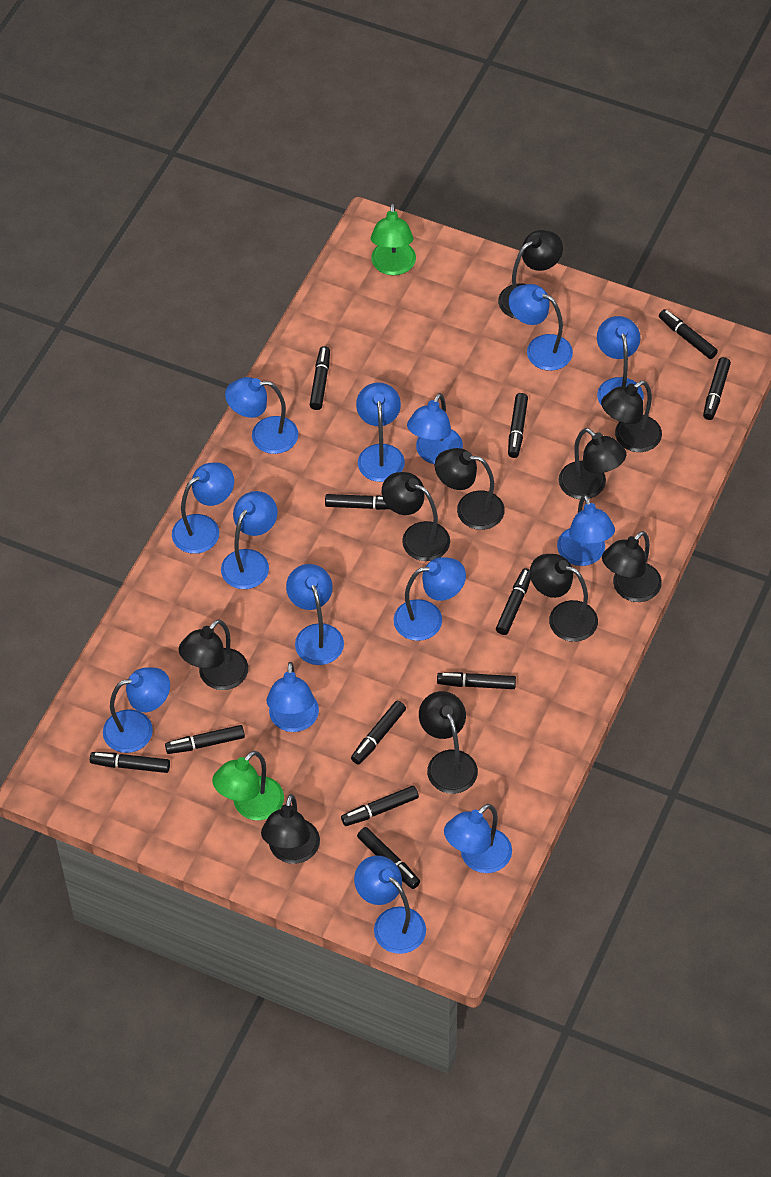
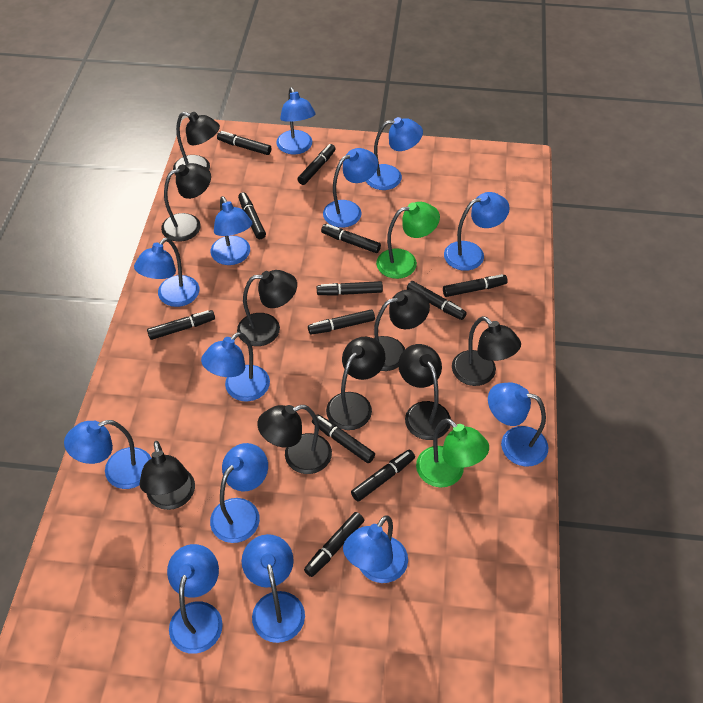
black lamp: 10 -> 9
blue lamp: 14 -> 13

